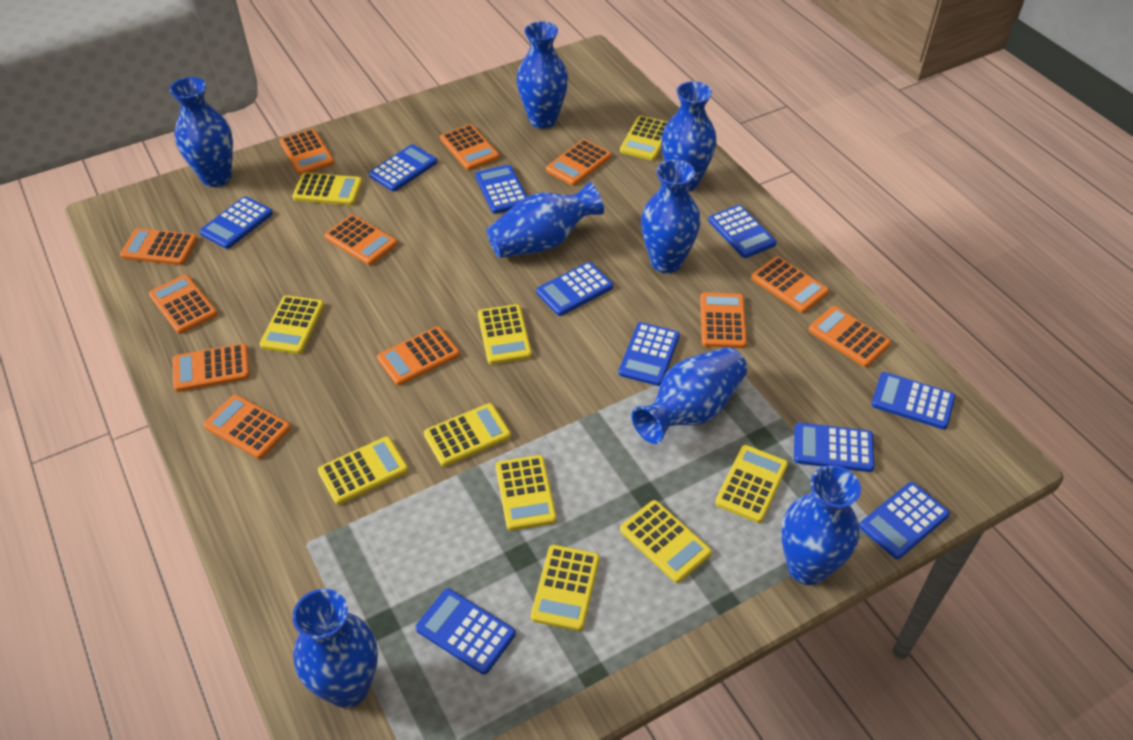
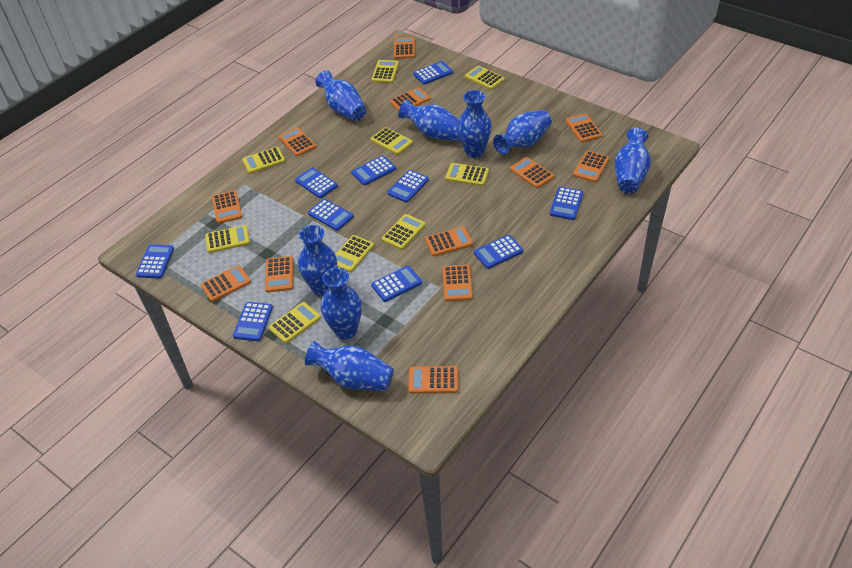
yellow calculator: 10 -> 9

